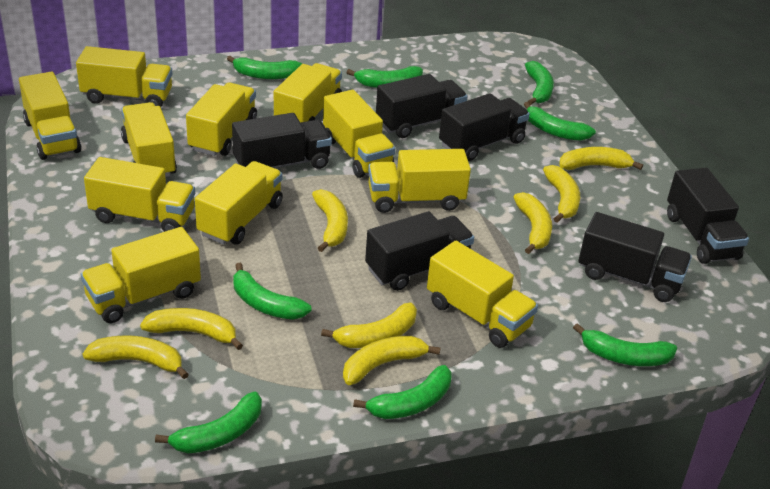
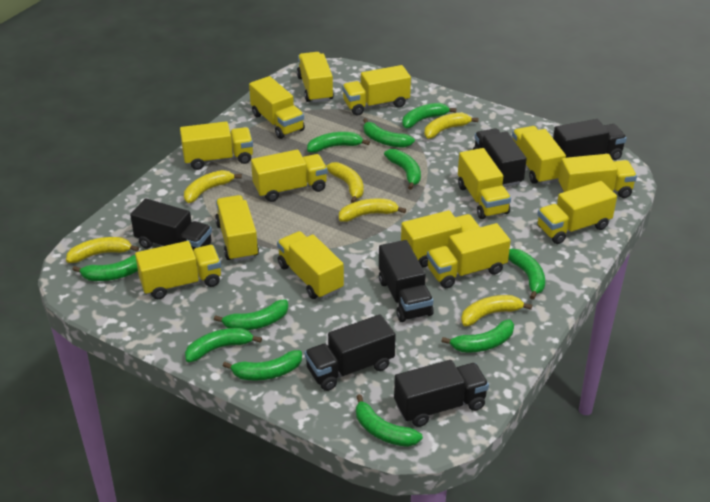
green banana: 8 -> 11
yellow banana: 8 -> 6
yellow truck: 11 -> 14

